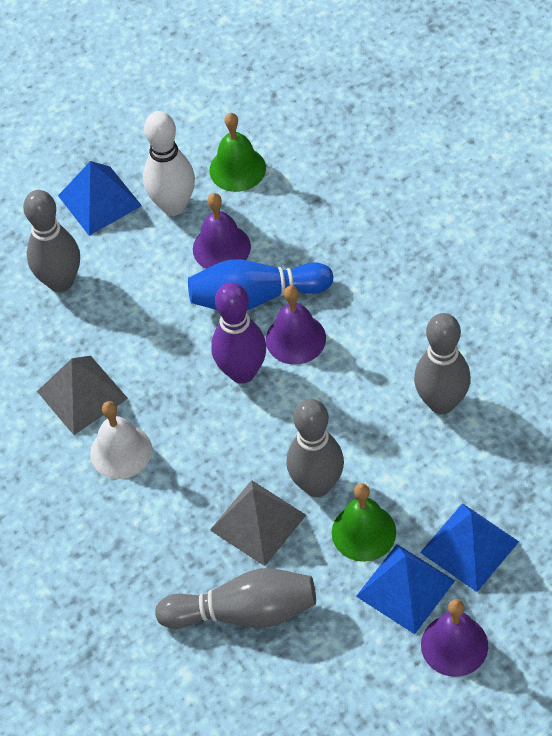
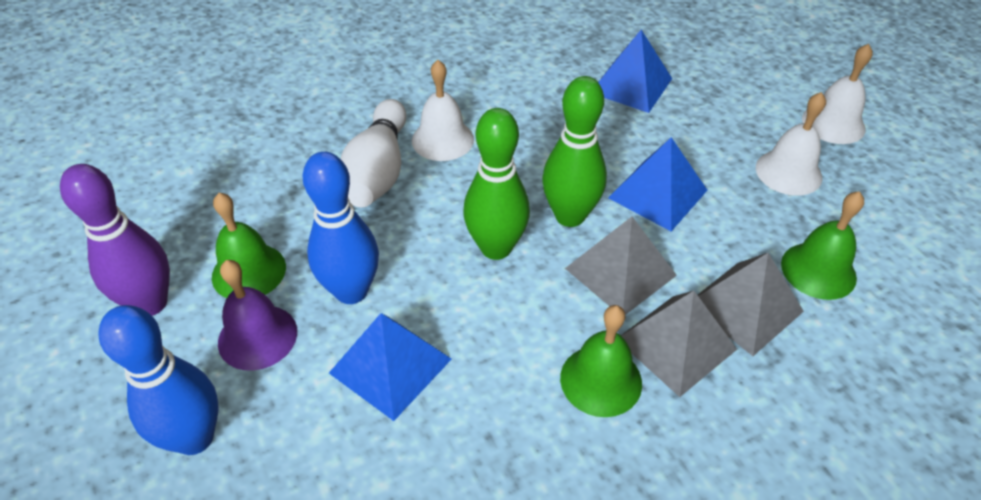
blue bowling pin: 1 -> 2
green bell: 2 -> 3
green bowling pin: 0 -> 2
grey bowling pin: 4 -> 0
grey pyramid: 2 -> 3
purple bell: 3 -> 1
white bell: 1 -> 3

